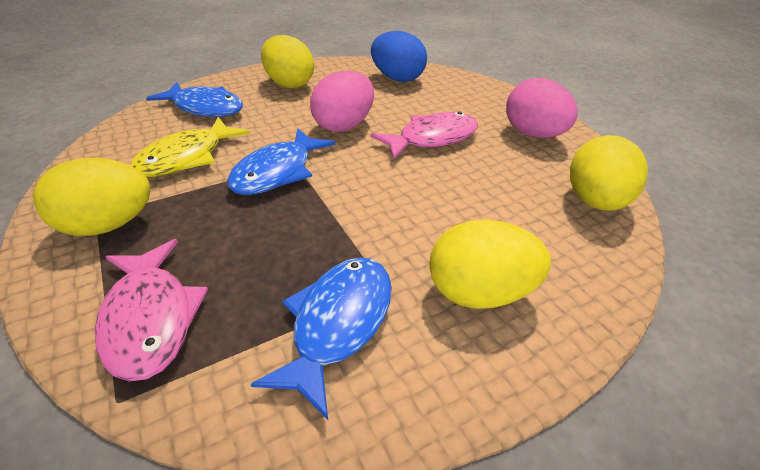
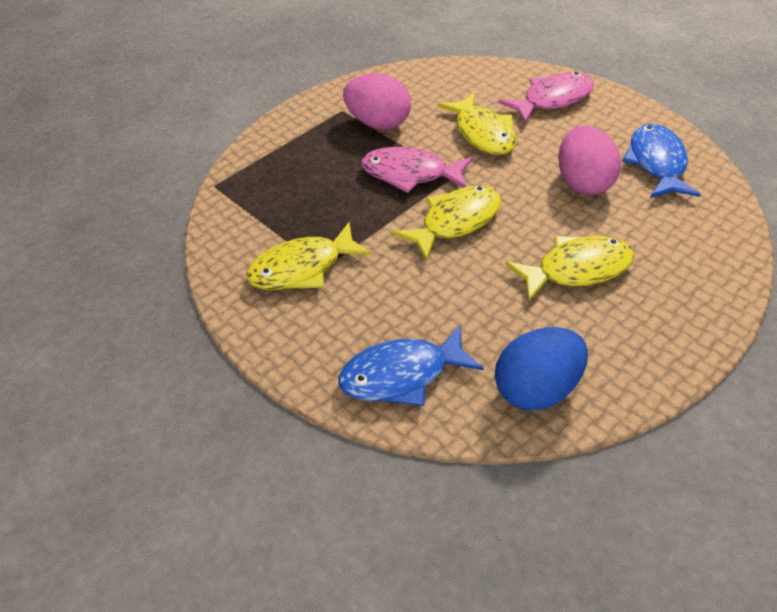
blue fish: 3 -> 2
yellow egg: 4 -> 0
yellow fish: 1 -> 4

